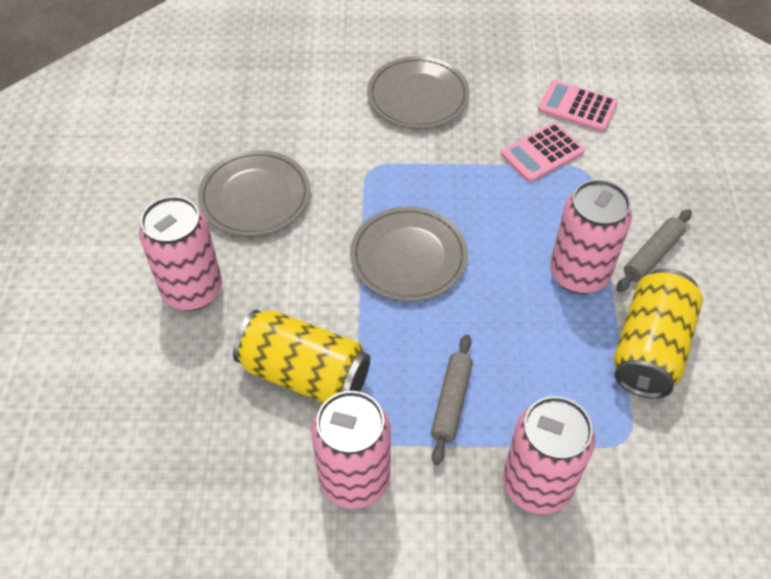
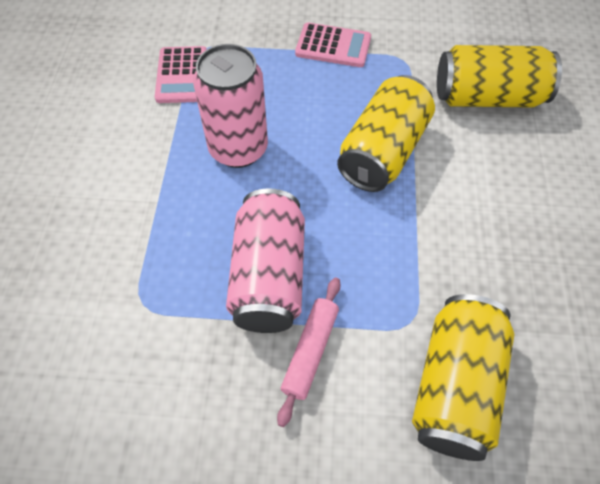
grey plate: 3 -> 0
grey rolling pin: 2 -> 0
pink can: 4 -> 2
pink rolling pin: 0 -> 1
yellow can: 2 -> 3

